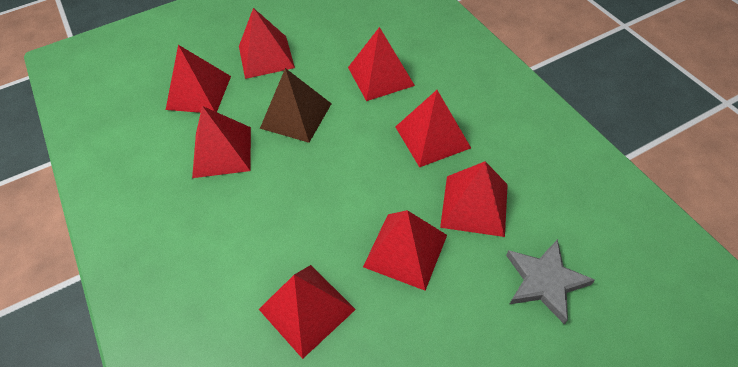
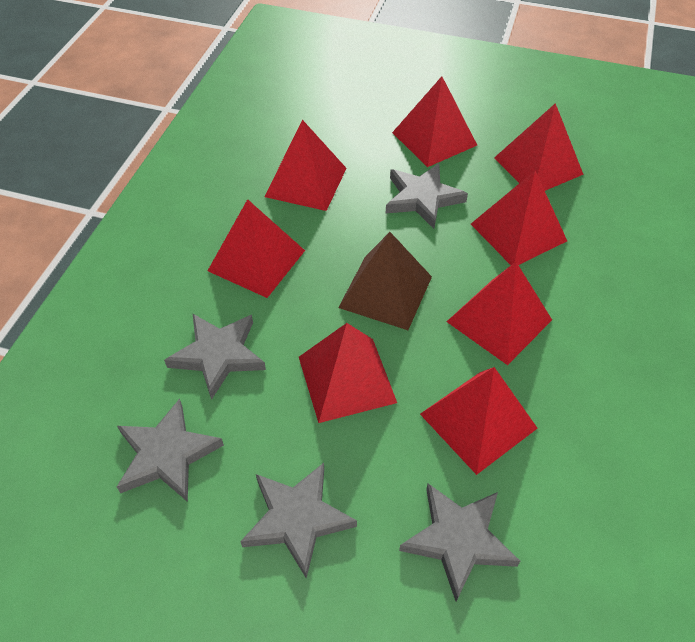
grey star: 1 -> 5

